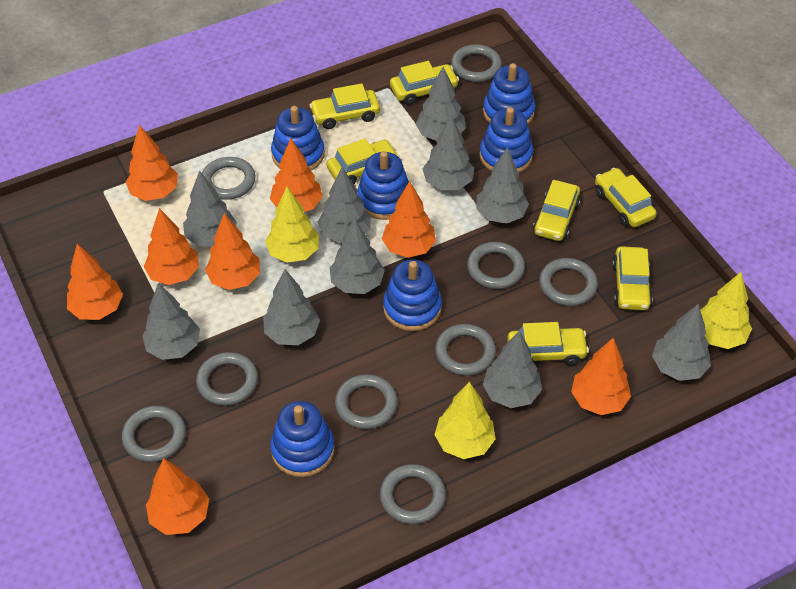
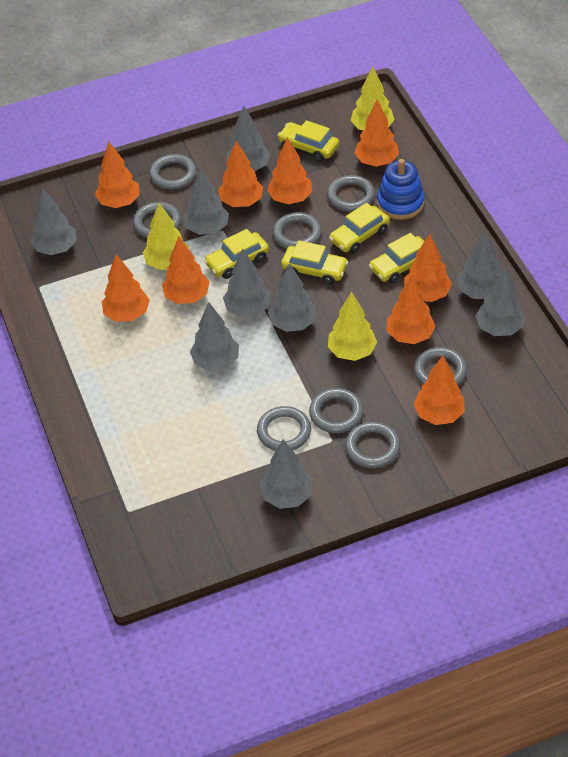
blue stacking toy: 6 -> 1
grey ring: 9 -> 8
grey tree: 10 -> 9
orange tree: 8 -> 9
yellow car: 7 -> 5

